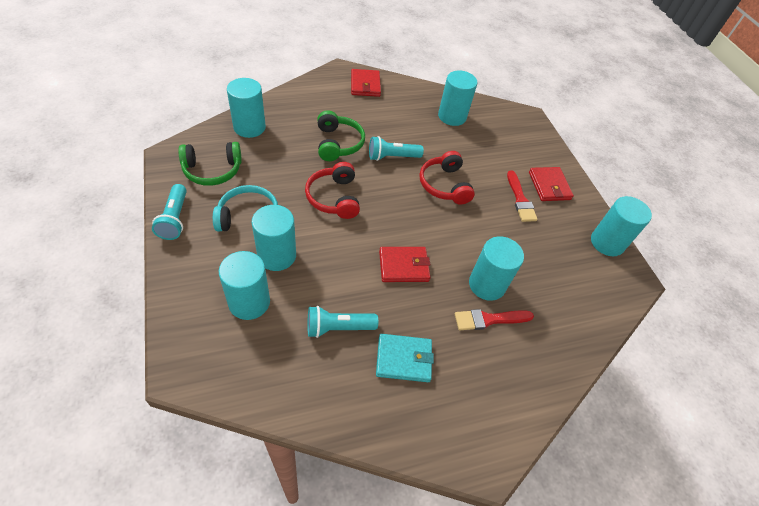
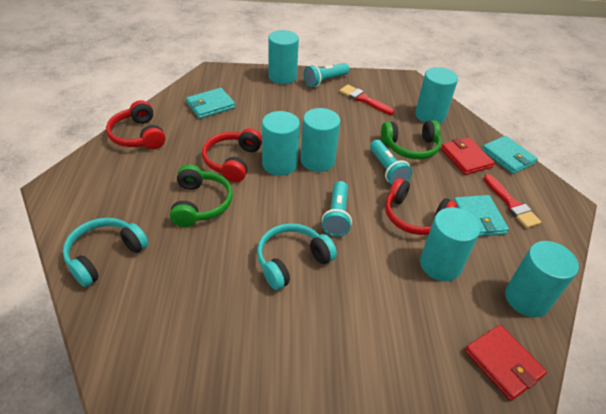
red headphones: 2 -> 3
red wallet: 3 -> 2
turquoise headphones: 1 -> 2
turquoise wallet: 1 -> 3

